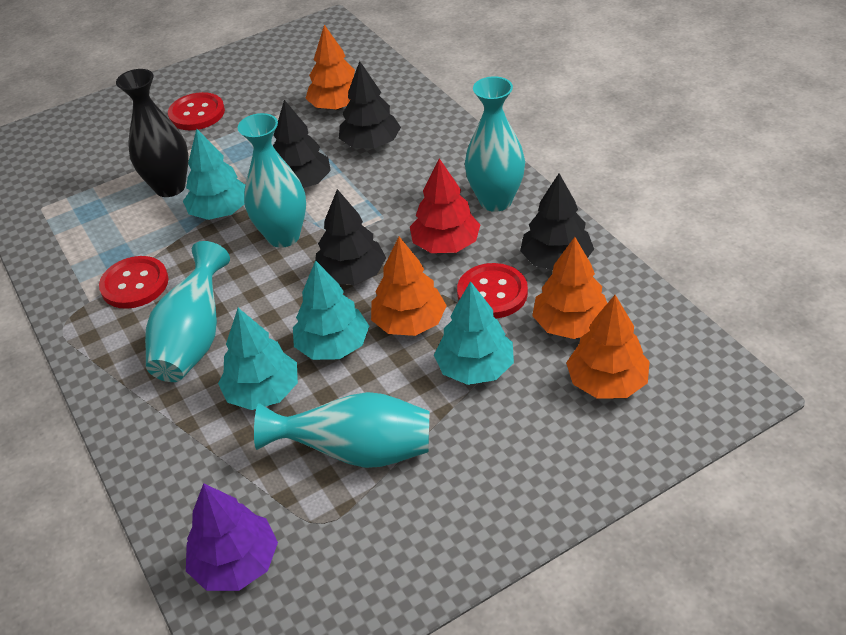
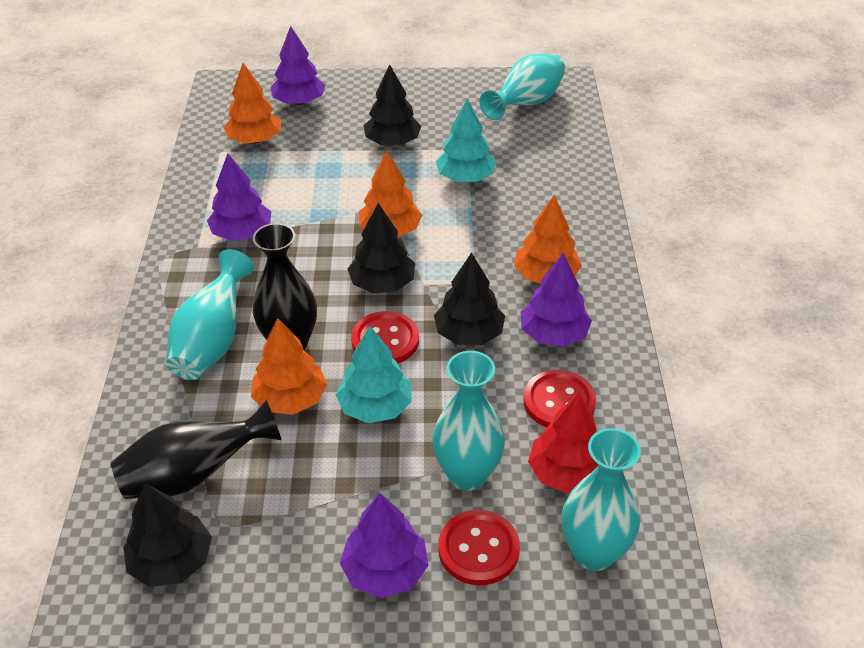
black vase: 1 -> 2
purple tree: 1 -> 4
turquoise tree: 4 -> 2

